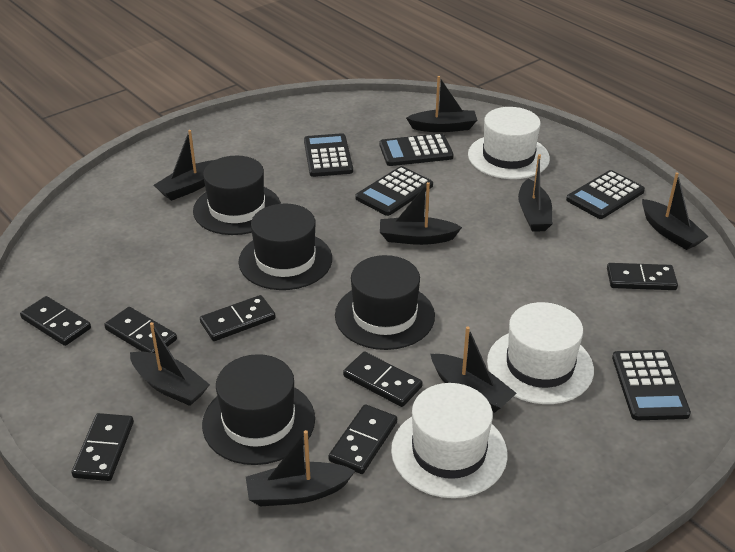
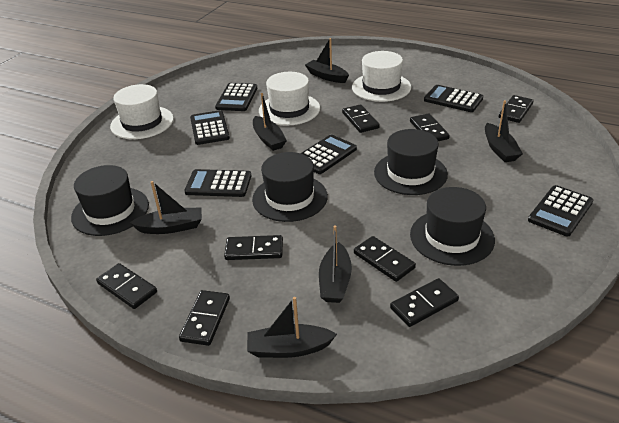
black boat: 8 -> 6
black calculator: 5 -> 6
black domino: 7 -> 8

